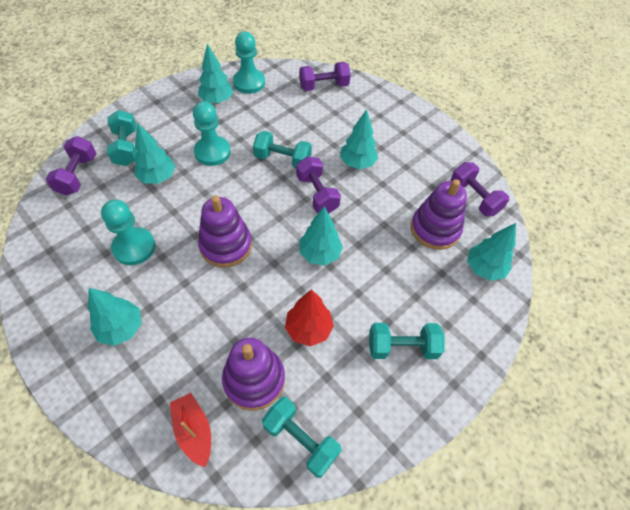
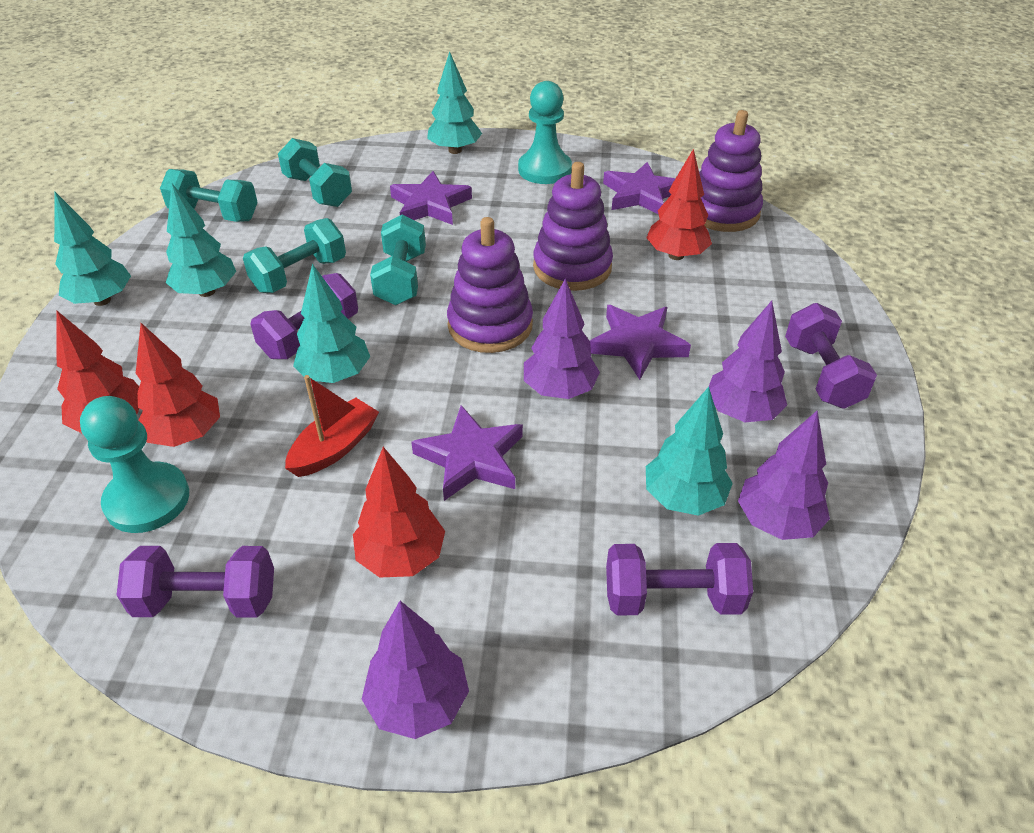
purple star: 0 -> 4
purple tree: 0 -> 4
red tree: 1 -> 4
turquoise pawn: 3 -> 2
turquoise tree: 6 -> 5

